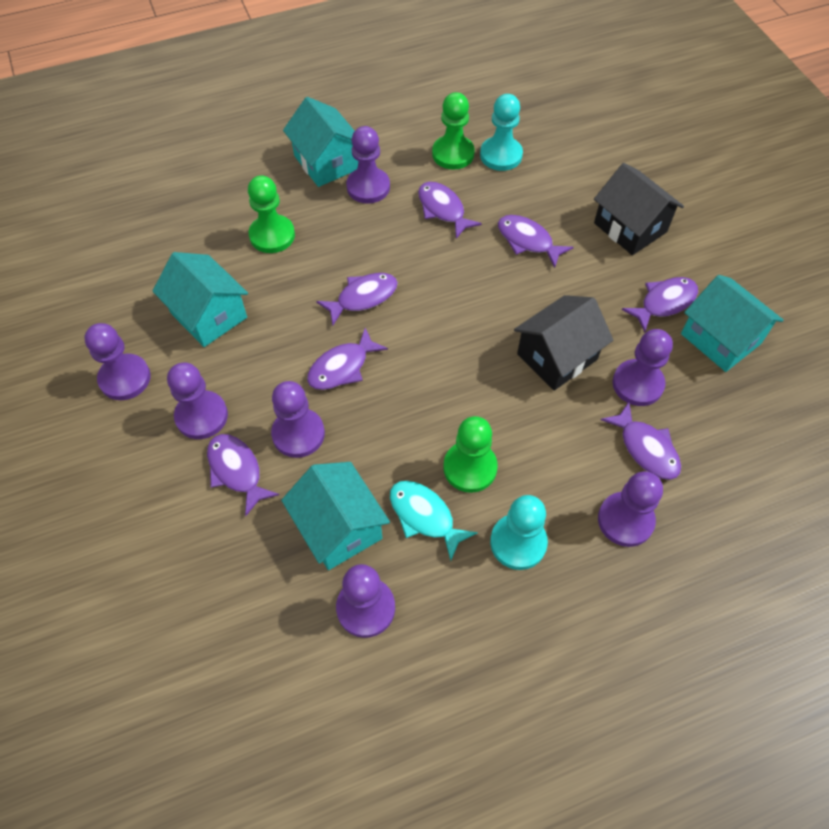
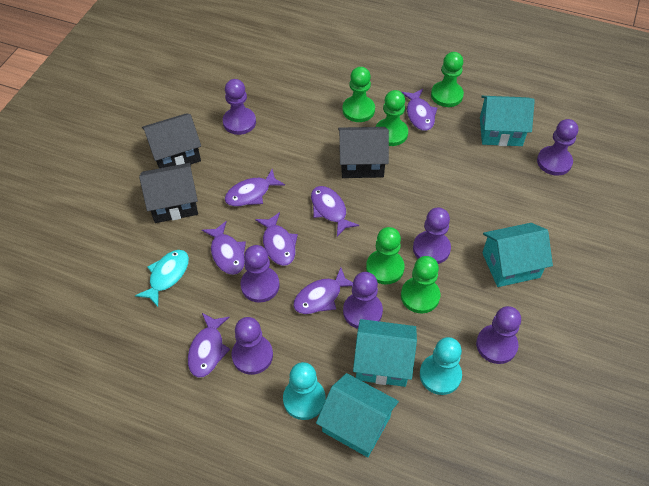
black house: 2 -> 3
green pawn: 3 -> 5

